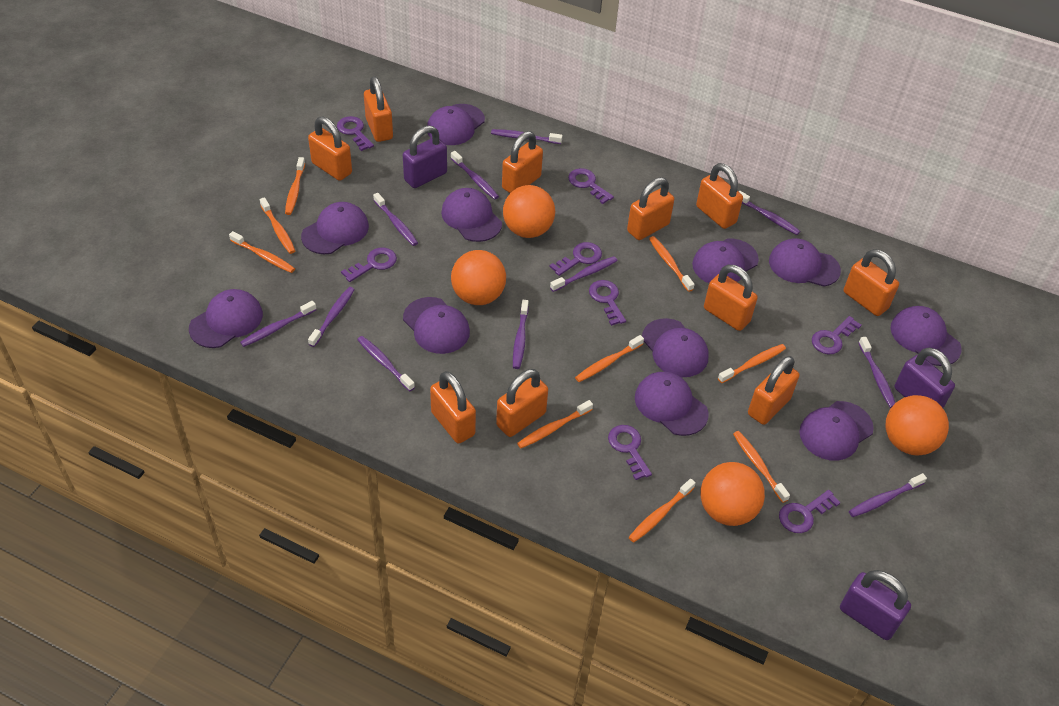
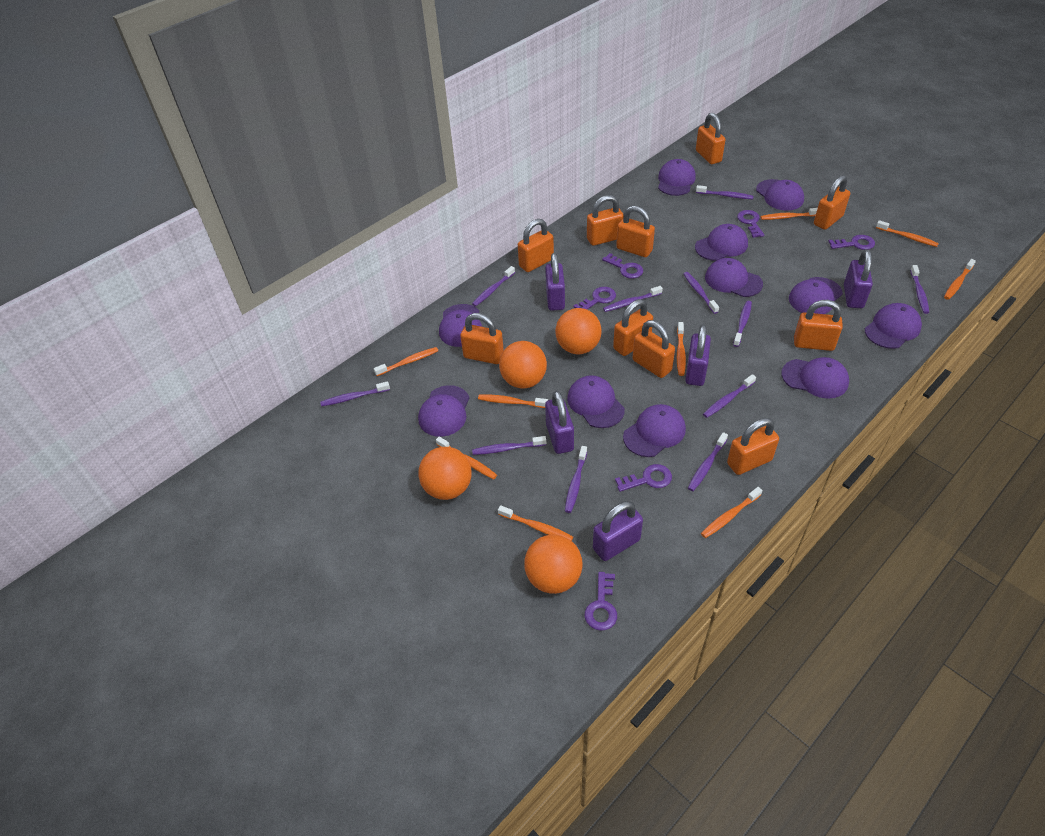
purple key: 8 -> 6
purple padlock: 3 -> 5

